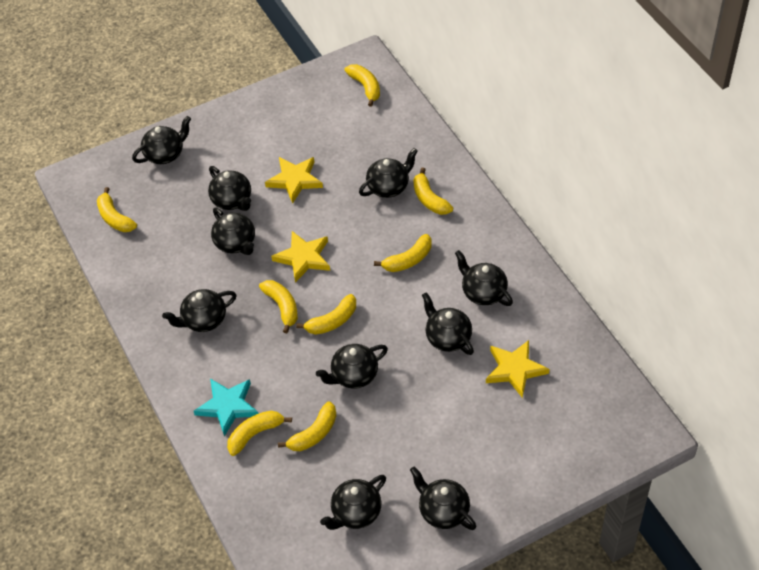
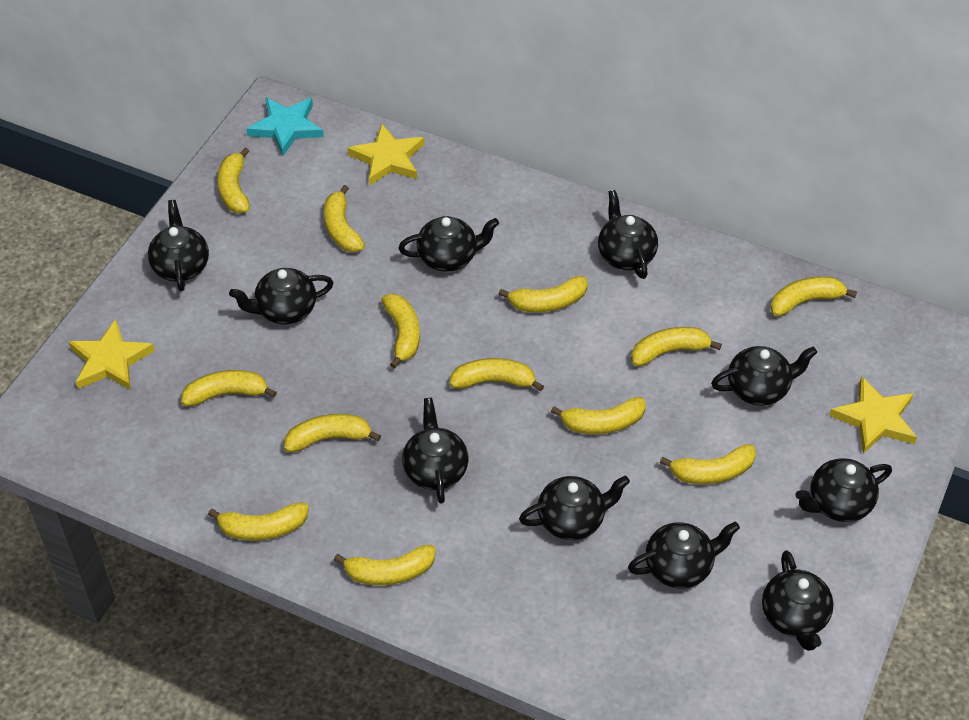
yellow banana: 8 -> 13

